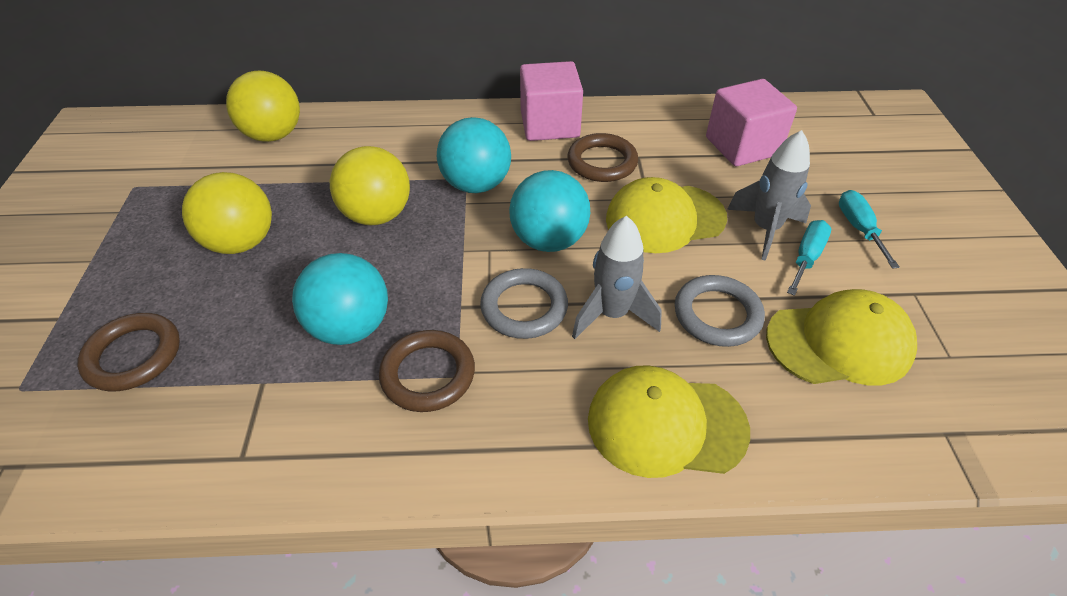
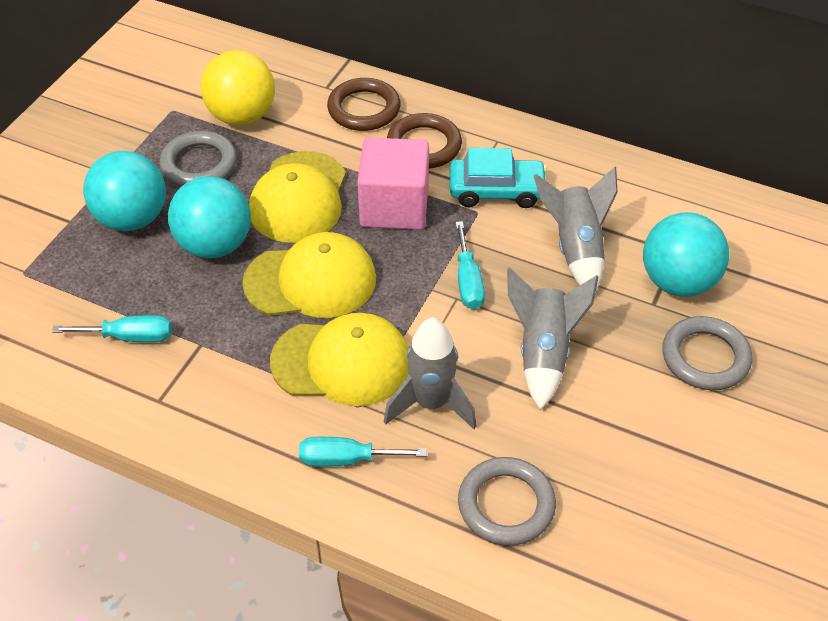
brown ring: 3 -> 2
grey ring: 2 -> 3
grey rocket: 2 -> 3
pink cube: 2 -> 1
turquoise car: 0 -> 1
turquoise screwdriver: 2 -> 3
yellow ball: 3 -> 1

